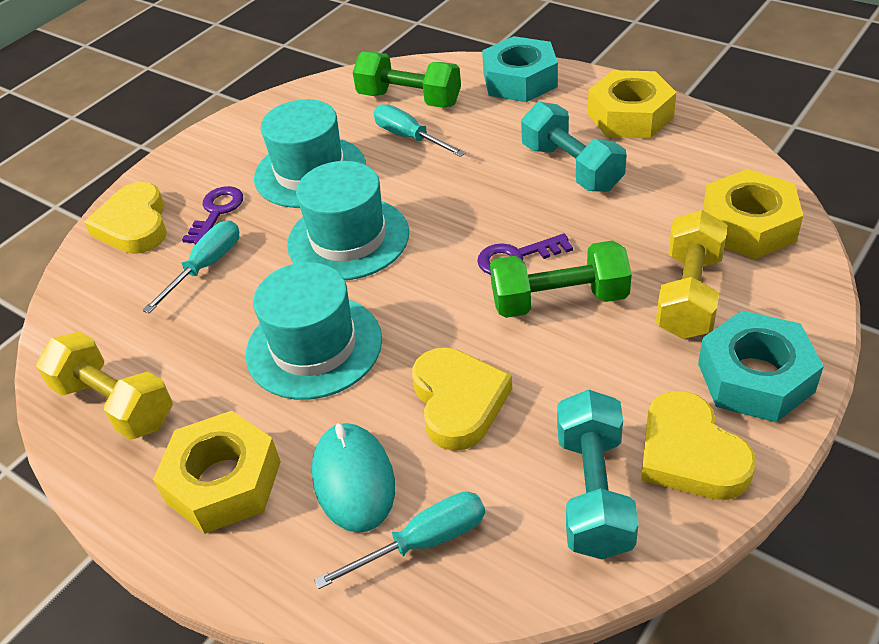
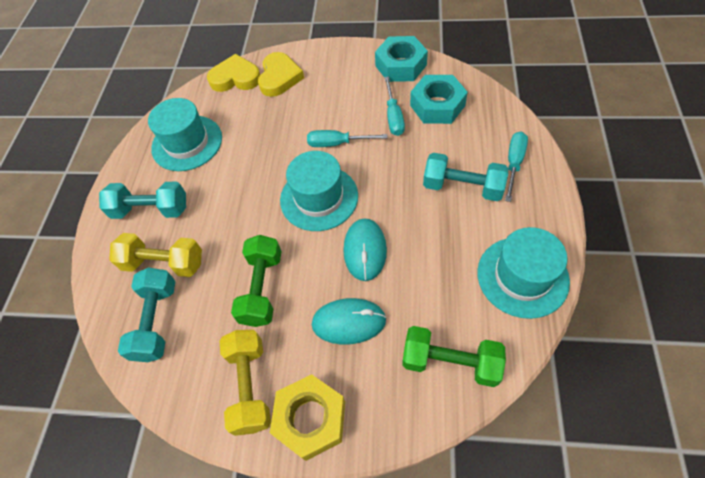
purple key: 2 -> 0
turquoise dumbbell: 2 -> 3
turquoise mouse: 1 -> 2
yellow heart: 3 -> 2
yellow nut: 3 -> 1

